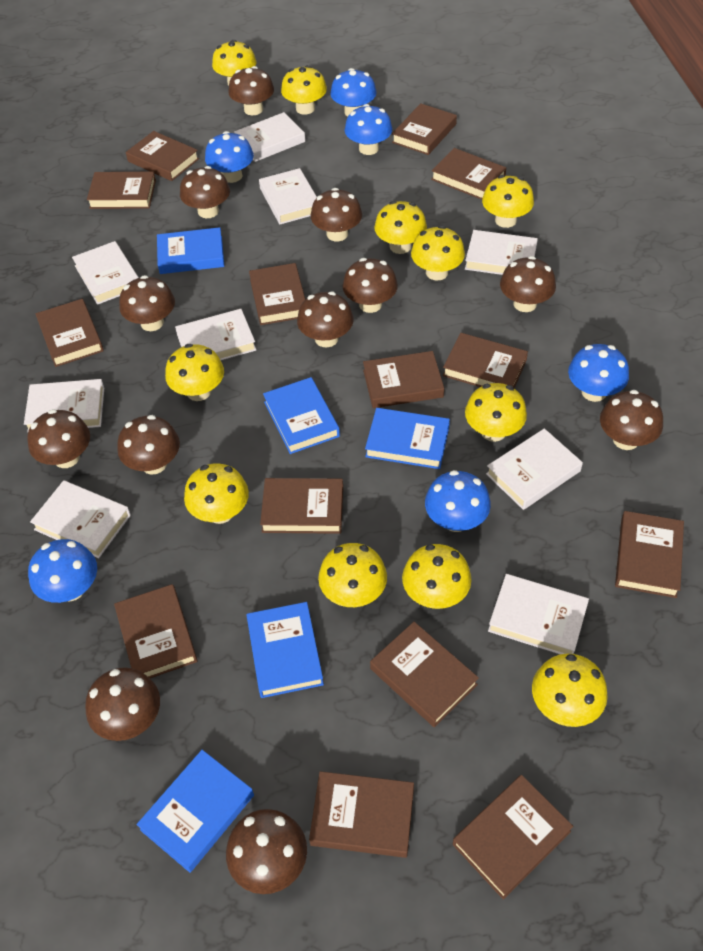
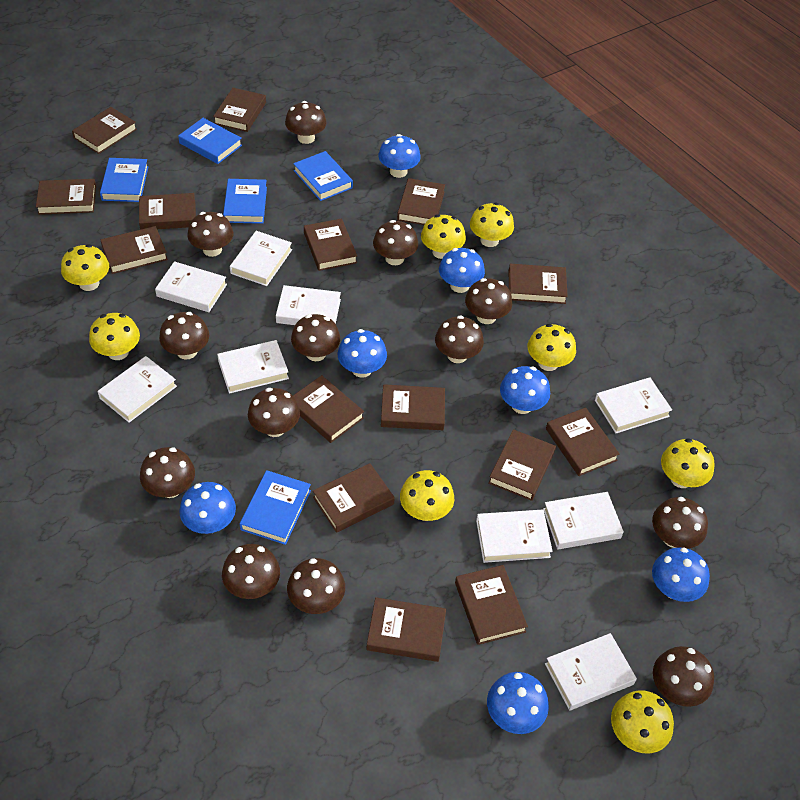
blue mushroom: 6 -> 7
brown book: 14 -> 15
brown mushroom: 12 -> 13
yellow mushroom: 11 -> 8

